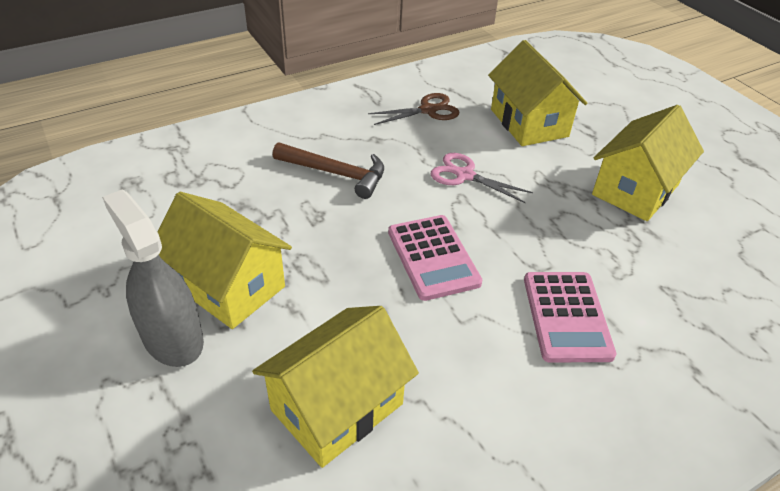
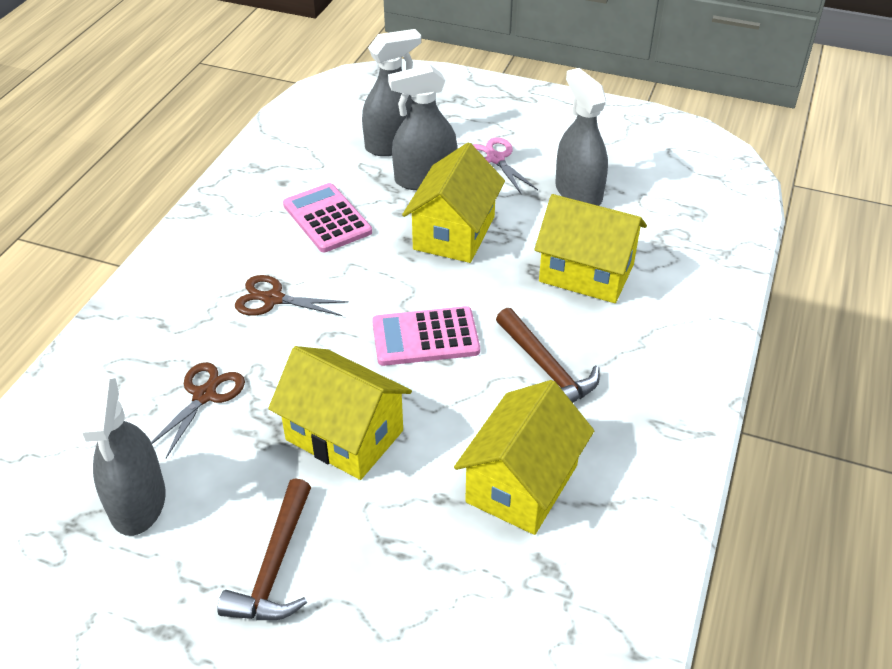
brown hammer: 1 -> 2
brown scissors: 1 -> 2
grey spray bottle: 1 -> 4

